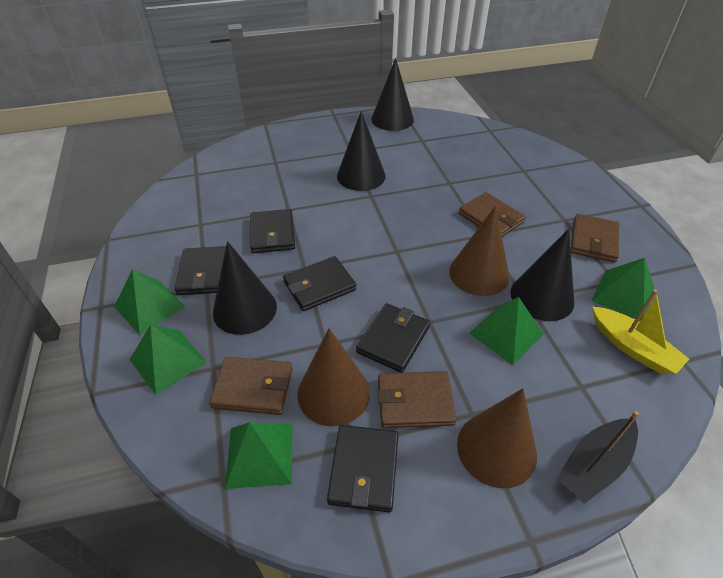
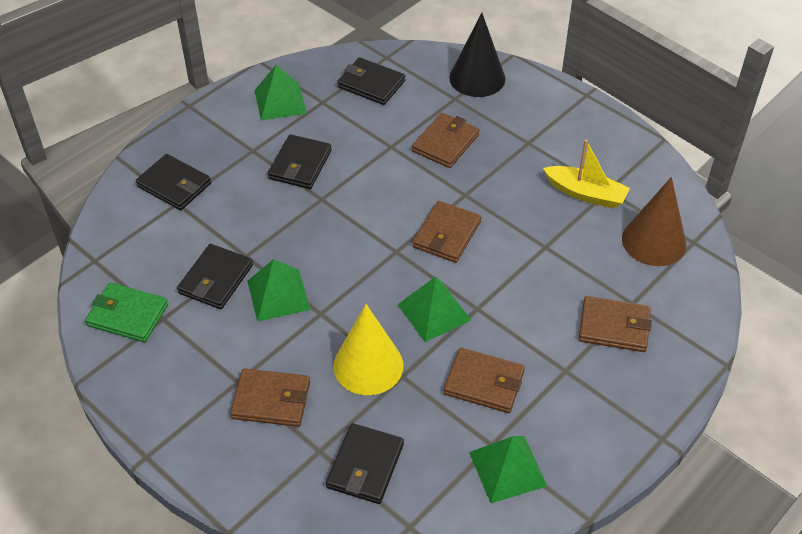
black boat: 1 -> 0
black cone: 4 -> 1
brown cone: 3 -> 1
brown wallet: 4 -> 5
green pyramid: 5 -> 4
green wallet: 0 -> 1
yellow cone: 0 -> 1

